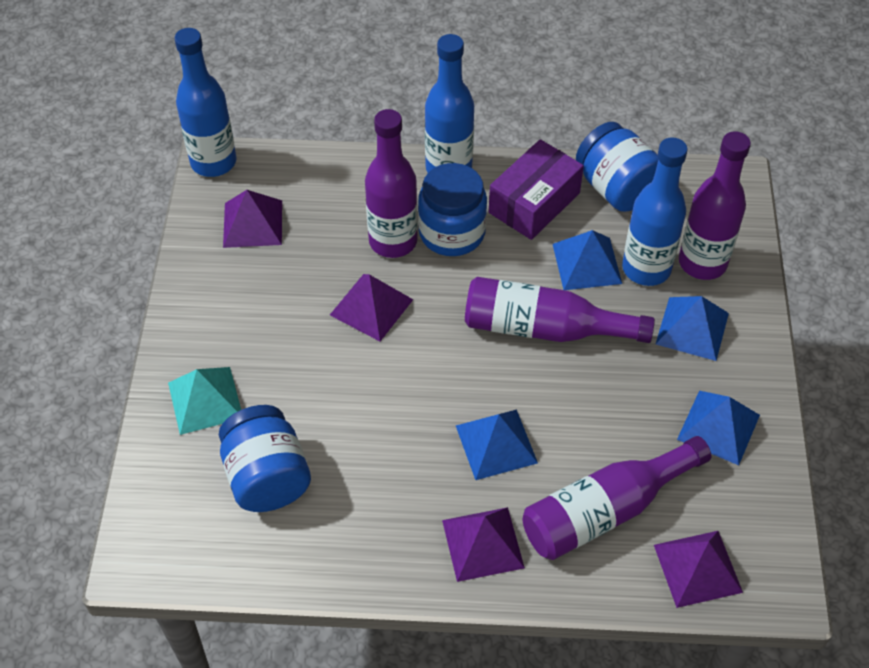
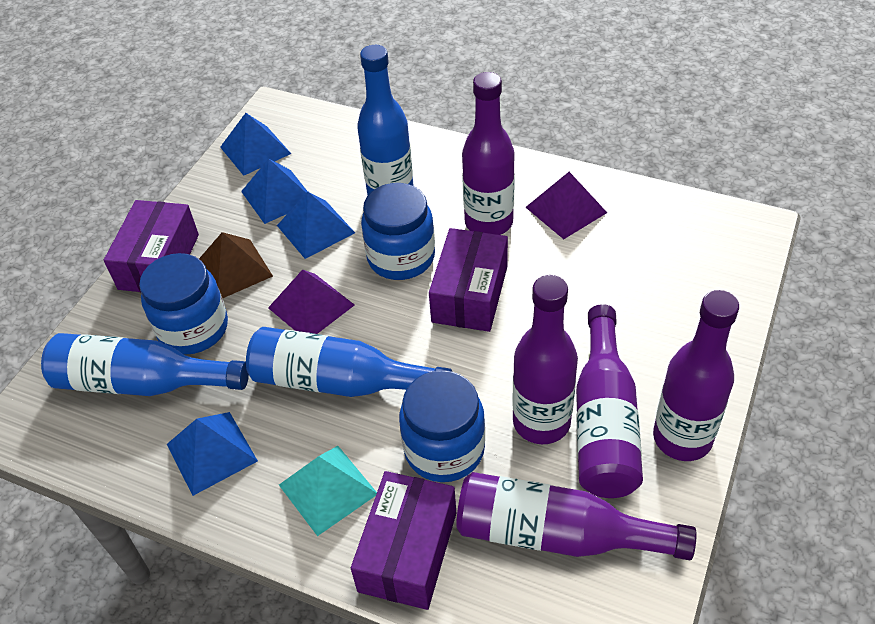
brown pyramid: 0 -> 1
purple bottle: 4 -> 5
purple box: 1 -> 3
purple pyramid: 4 -> 2

